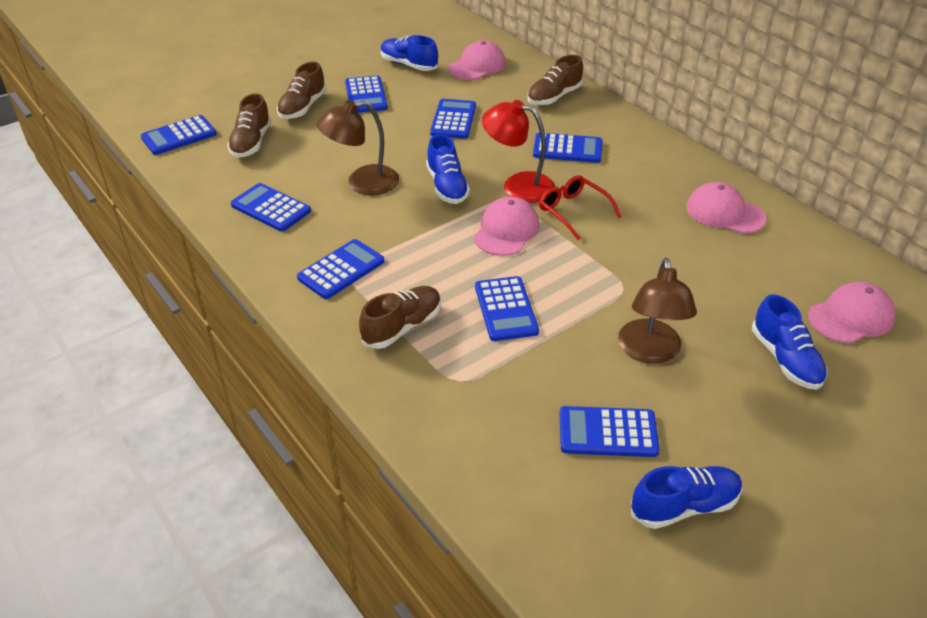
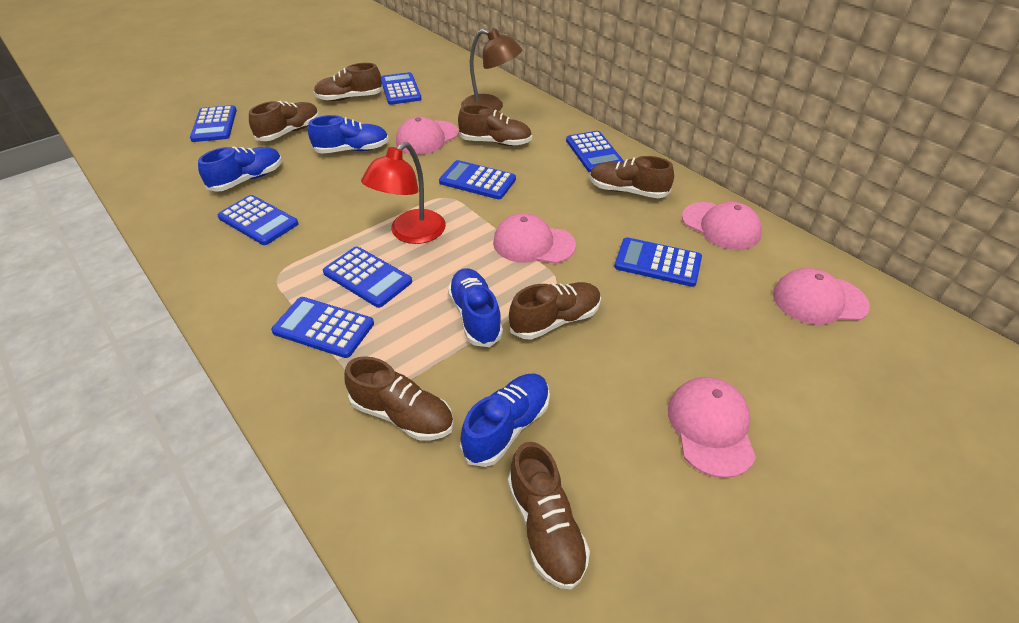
brown lamp: 2 -> 1
brown shoe: 4 -> 7
pink cap: 4 -> 5
red glasses: 1 -> 0

